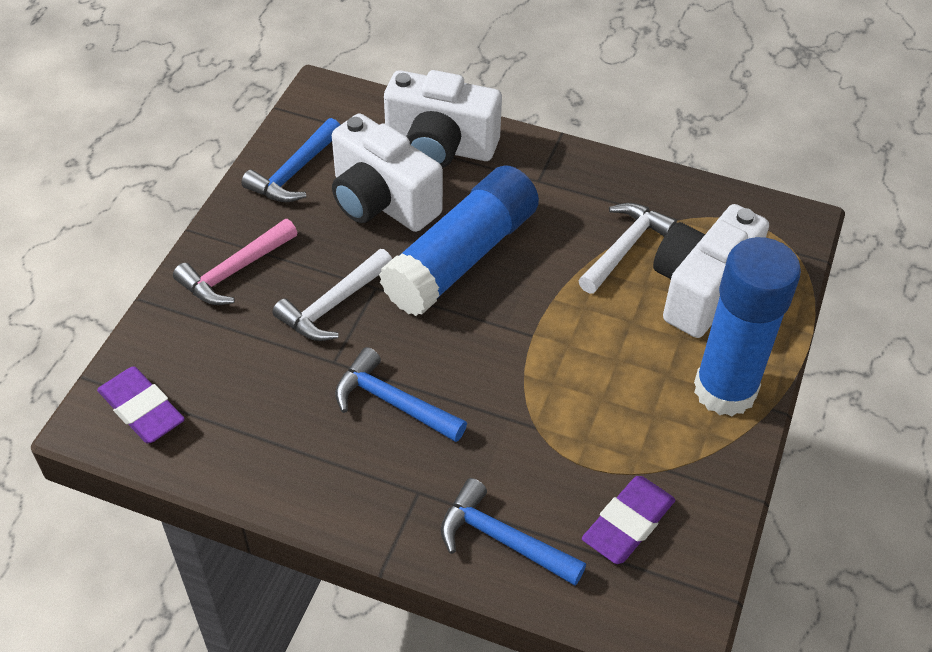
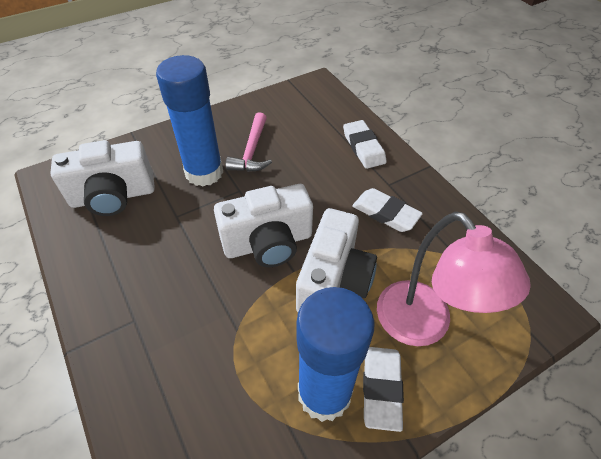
blue hammer: 3 -> 0
pink lamp: 0 -> 1
purple eraser: 2 -> 0
white eraser: 0 -> 3
white hammer: 2 -> 0

